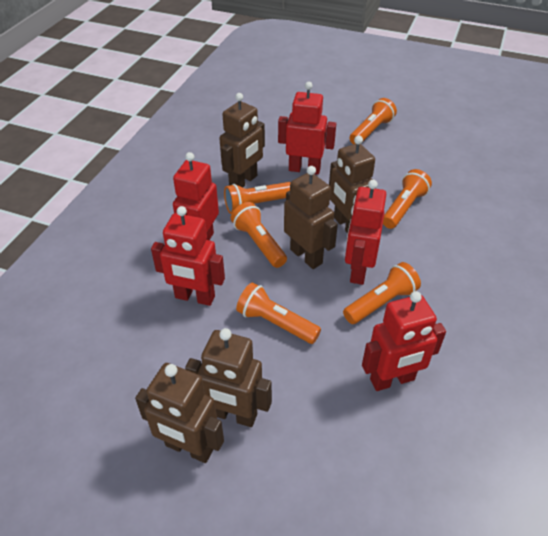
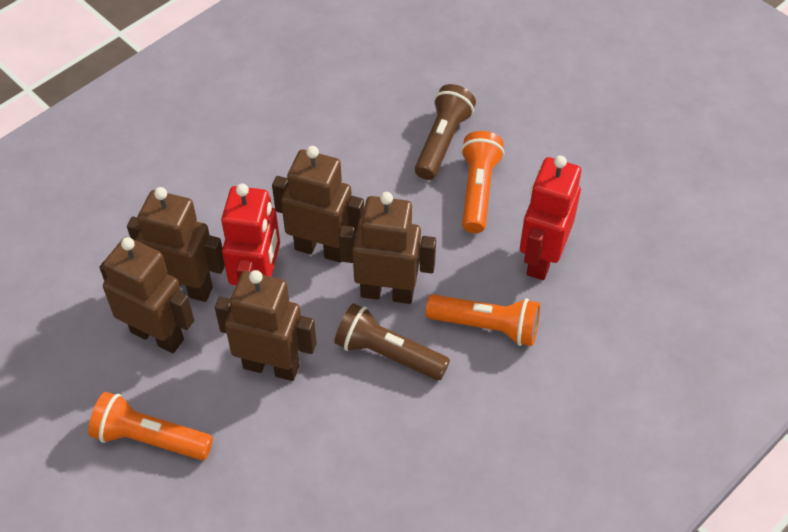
brown flashlight: 0 -> 2
orange flashlight: 6 -> 3
red robot: 5 -> 2

